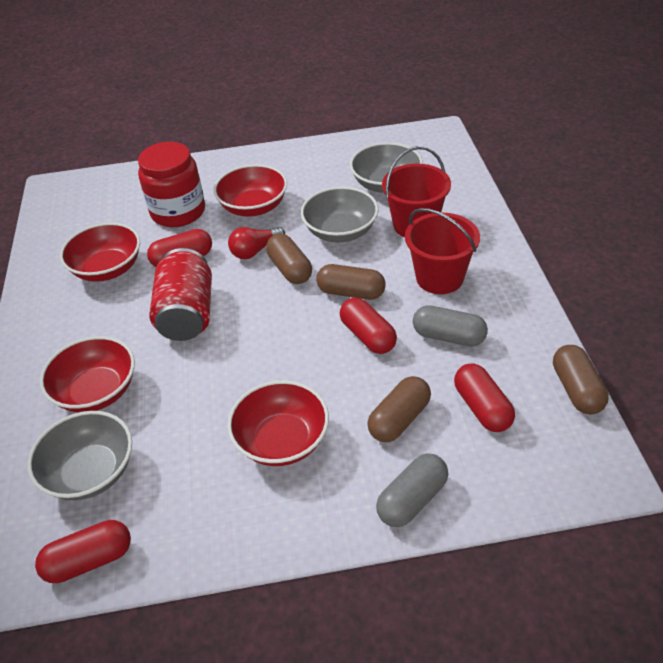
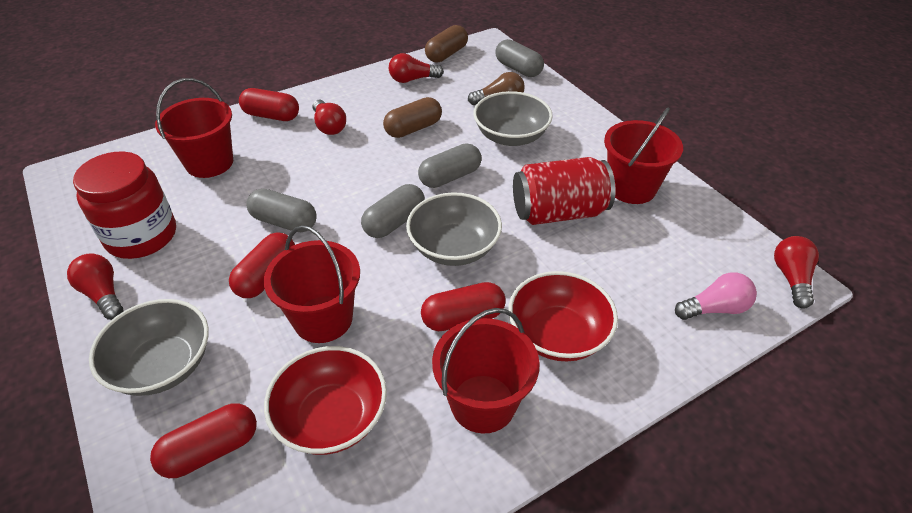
brown capsule: 4 -> 2
brown light bulb: 0 -> 1
grey capsule: 2 -> 4
pink light bulb: 0 -> 1
red bowl: 4 -> 2
red bucket: 2 -> 4
red light bulb: 1 -> 4

